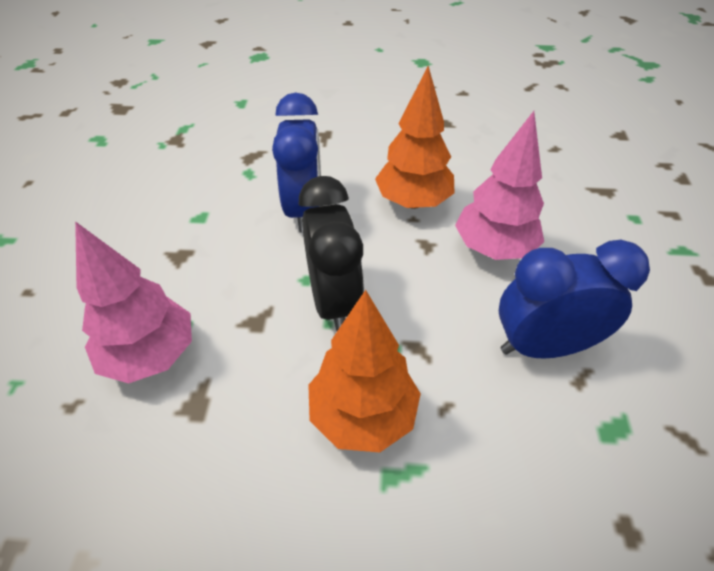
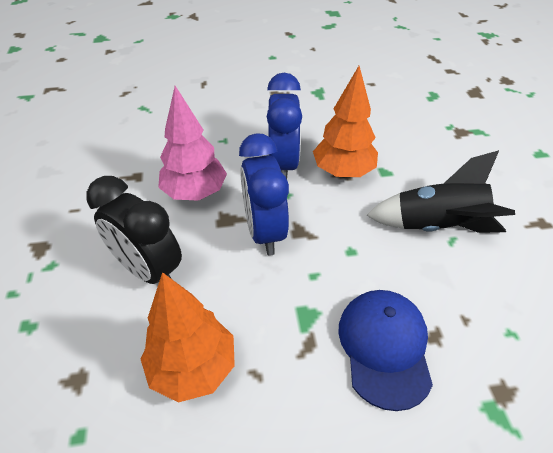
black rocket: 0 -> 1
blue cap: 0 -> 1
pink tree: 2 -> 1

